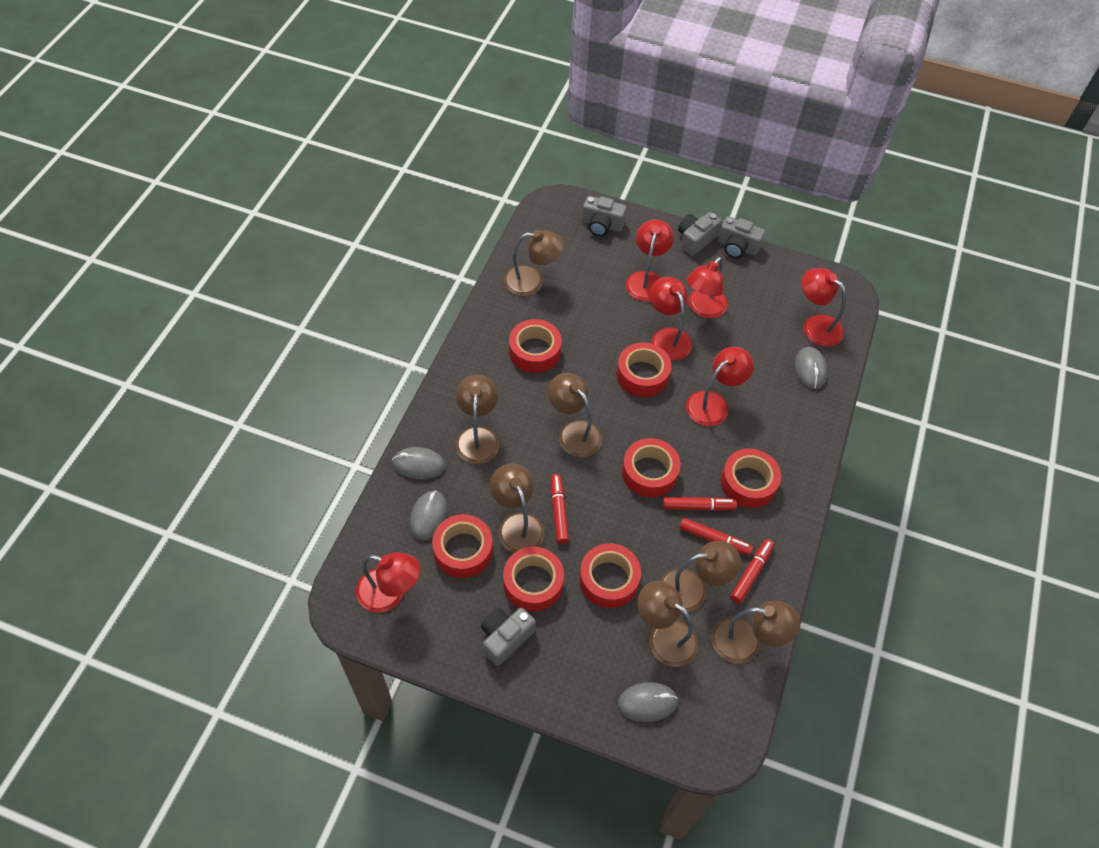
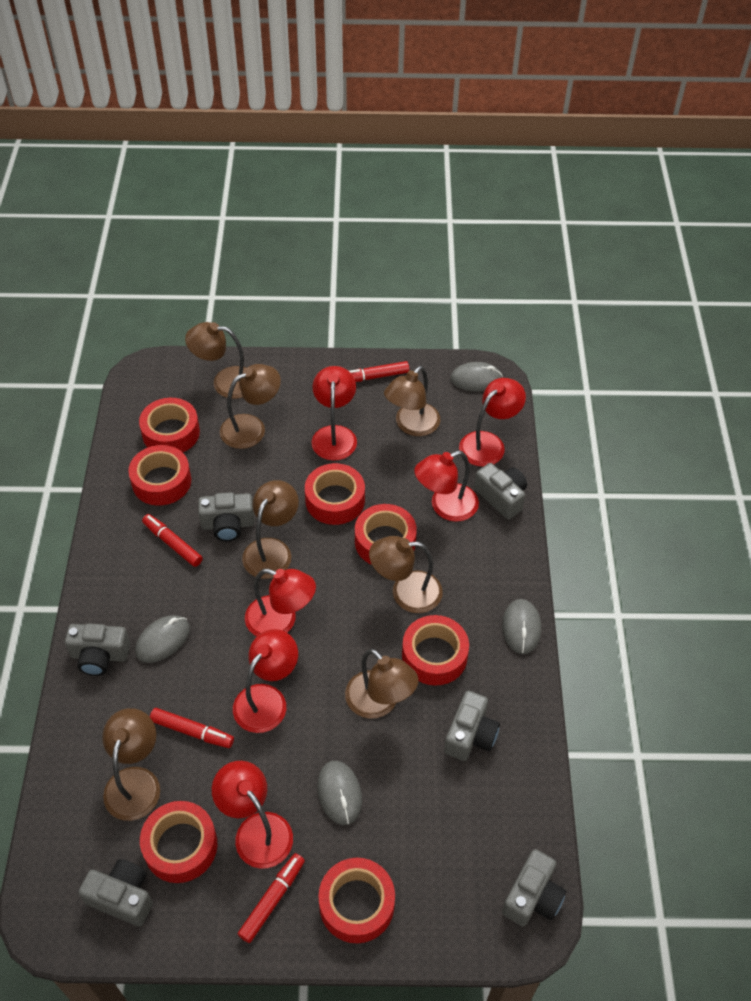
grey camera: 4 -> 6

